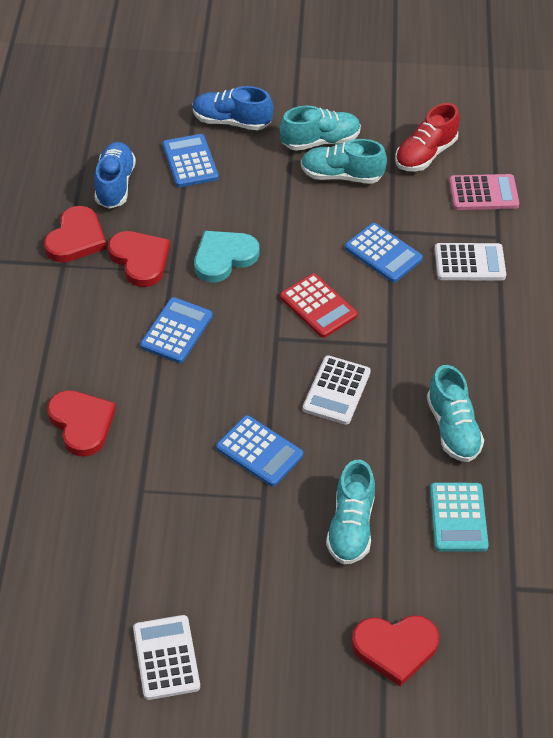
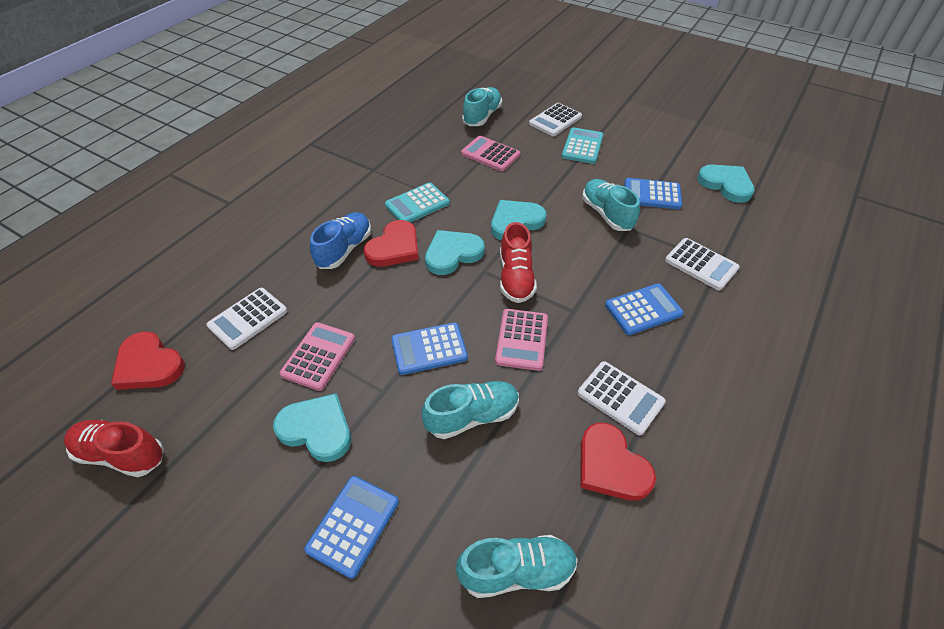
blue shoe: 2 -> 1
pink calculator: 1 -> 3
red calculator: 1 -> 0
red heart: 4 -> 3
red shoe: 1 -> 2
turquoise calculator: 1 -> 2
turquoise heart: 1 -> 4
white calculator: 3 -> 4

